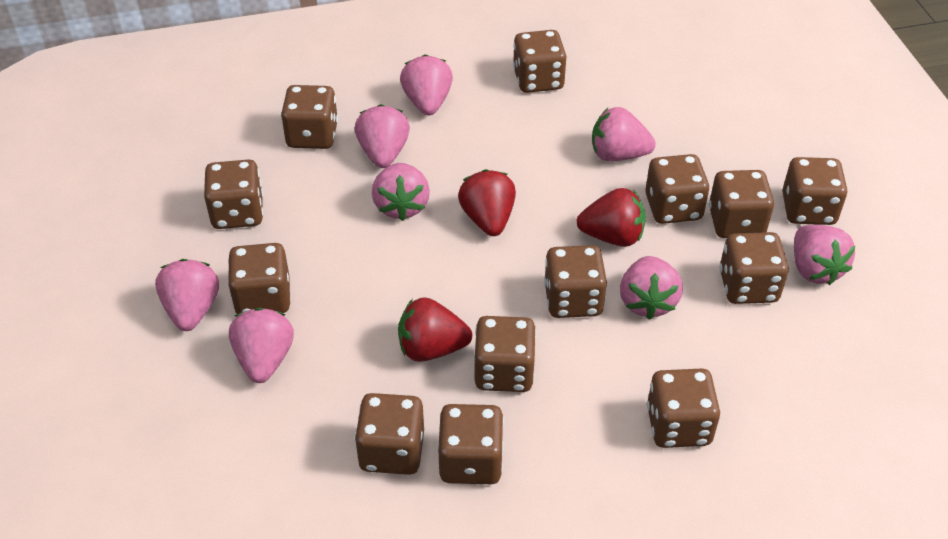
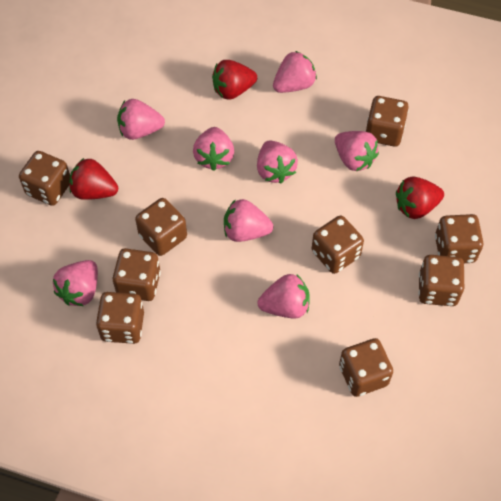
brown dice: 13 -> 9

